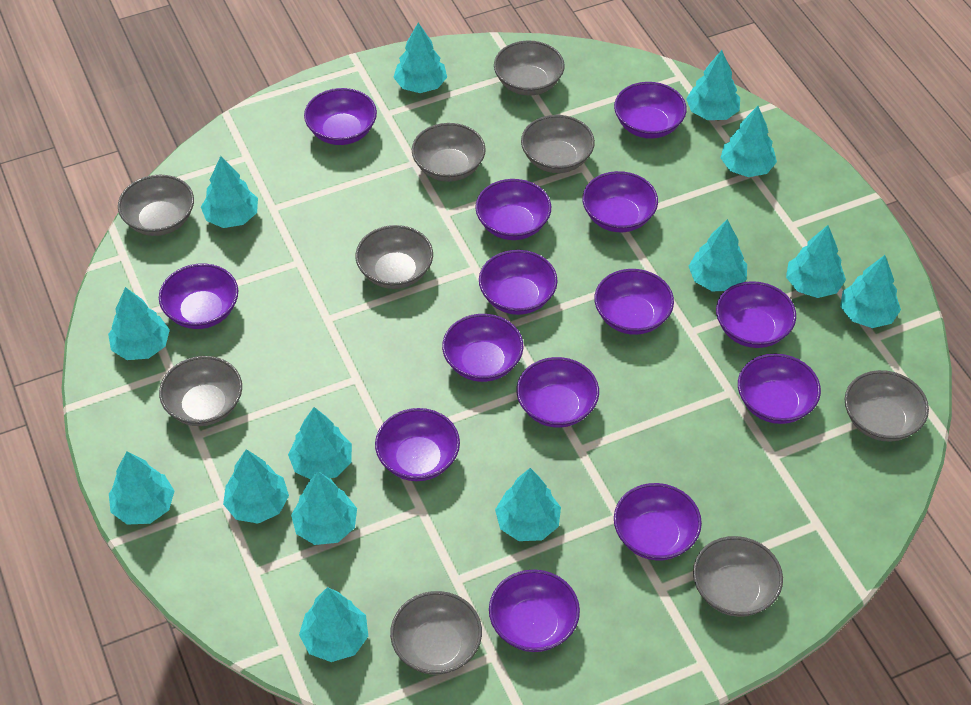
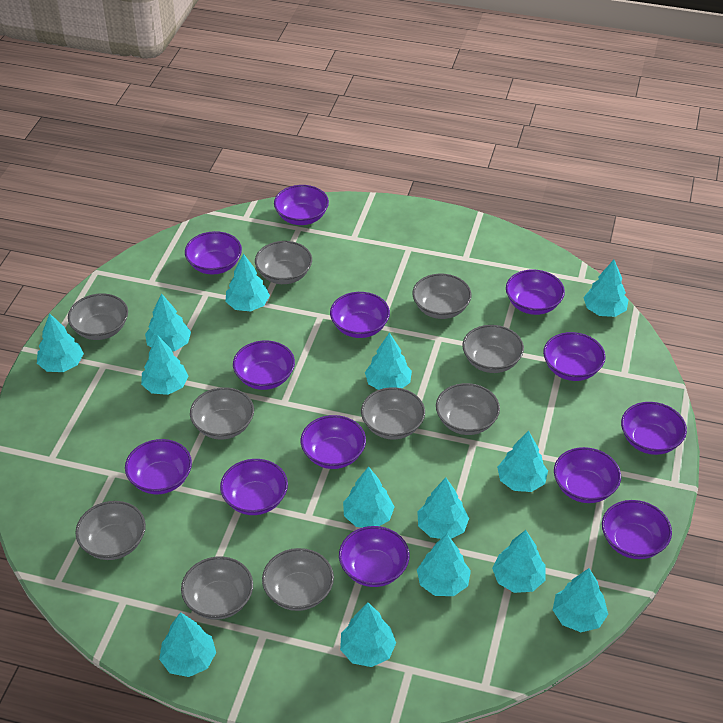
grey bowl: 9 -> 10
purple bowl: 14 -> 13

